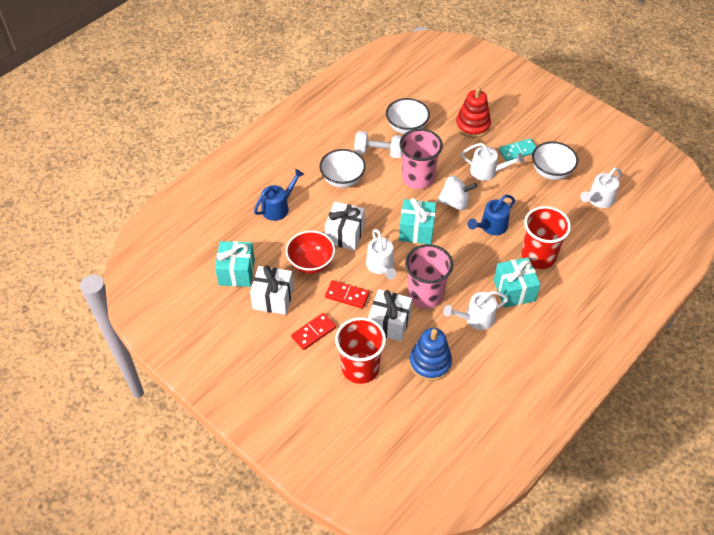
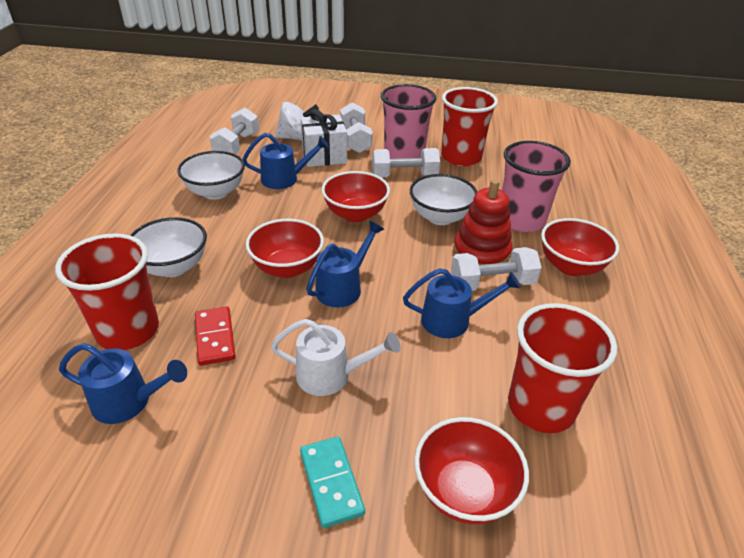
blue stacking toy: 1 -> 0
blue watering can: 2 -> 4
red bowl: 1 -> 4
red cup: 2 -> 3
red domino: 2 -> 1
turquoise gift: 3 -> 0
white dumbbell: 1 -> 4
white gift: 3 -> 1
white watering can: 4 -> 1

